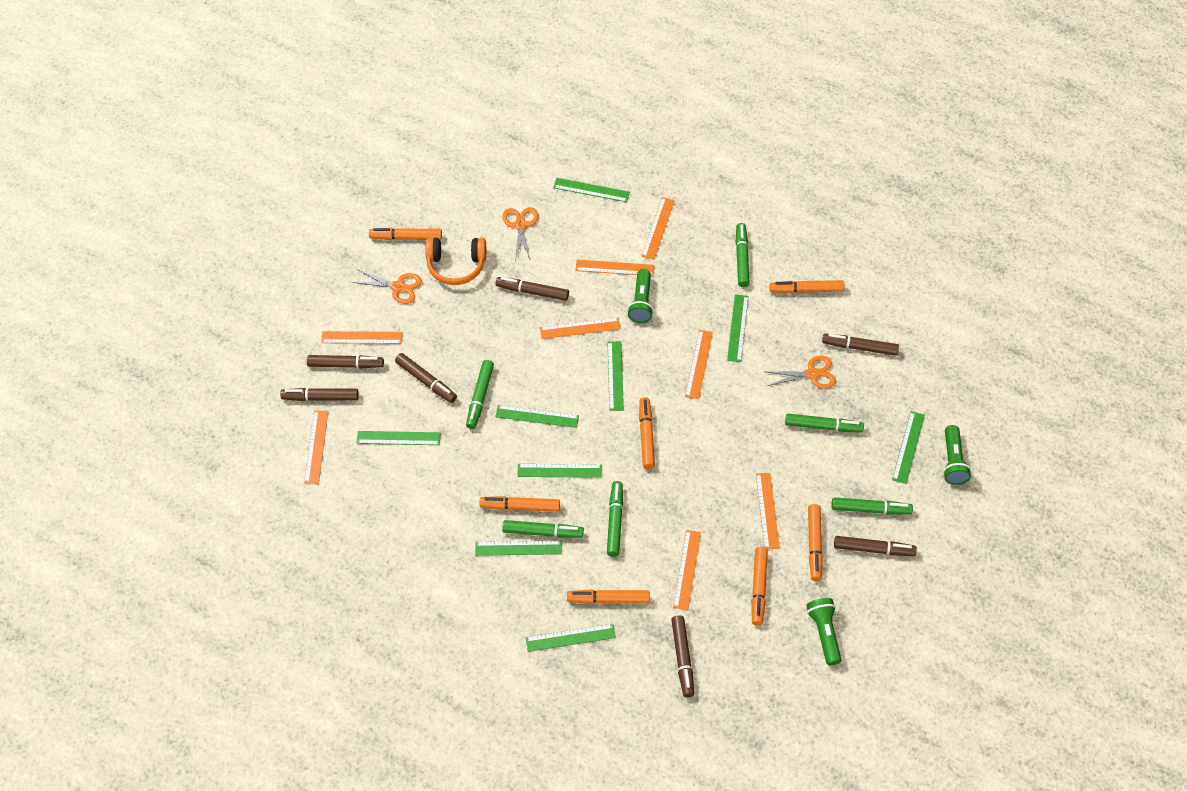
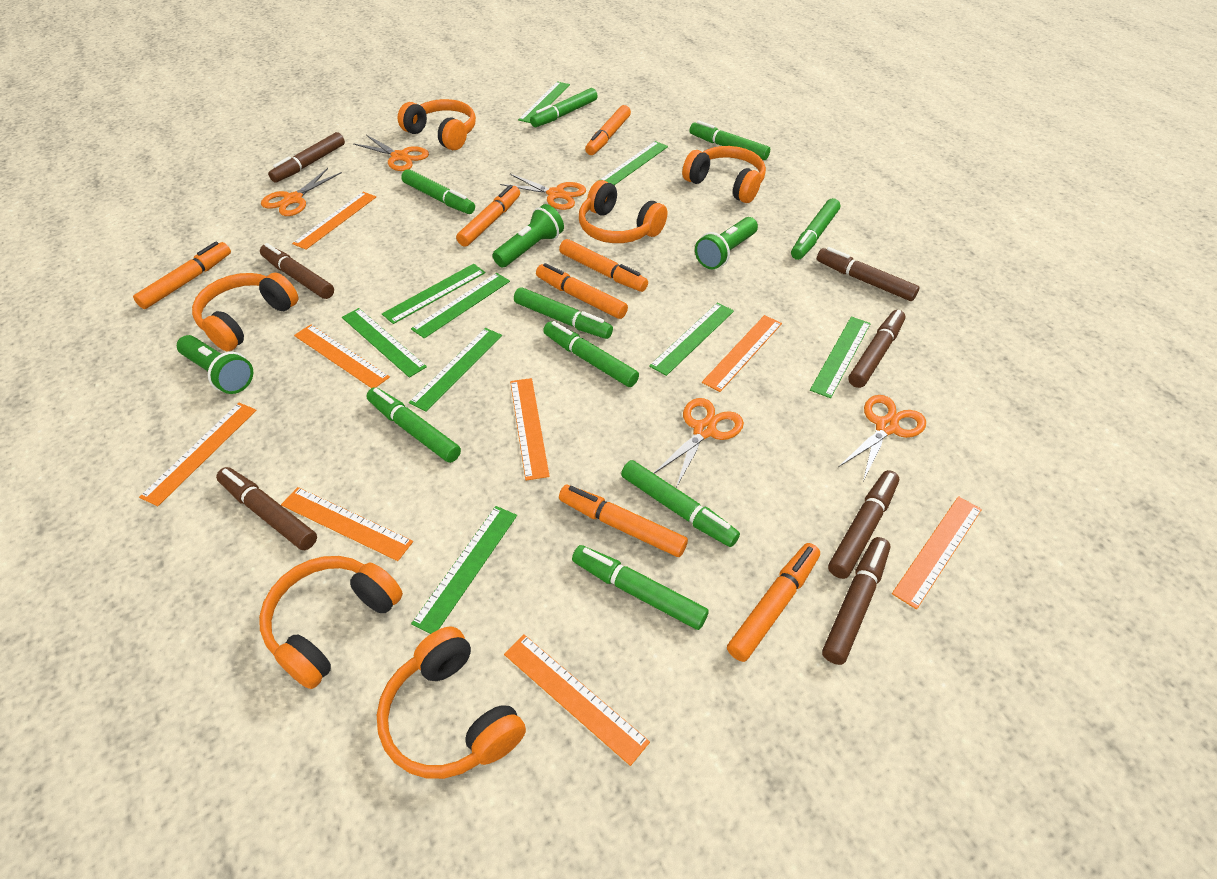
green marker: 6 -> 9
orange headphones: 1 -> 6
orange scissors: 3 -> 5

